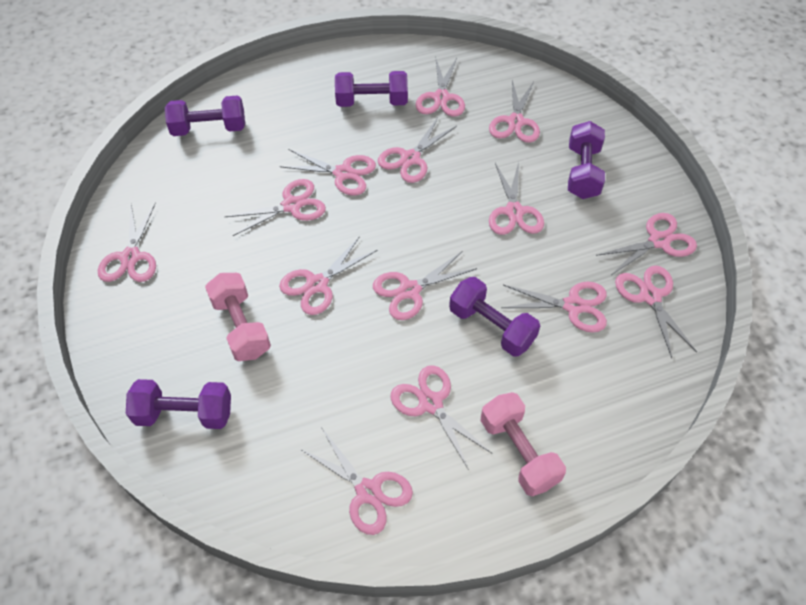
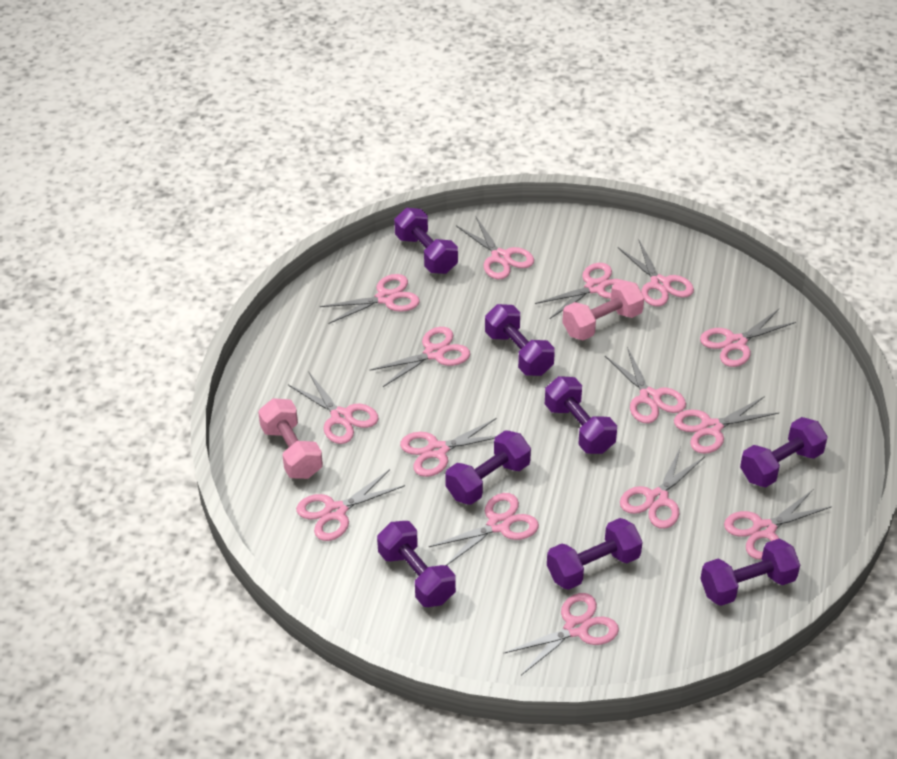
pink scissors: 14 -> 15
purple dumbbell: 5 -> 8

